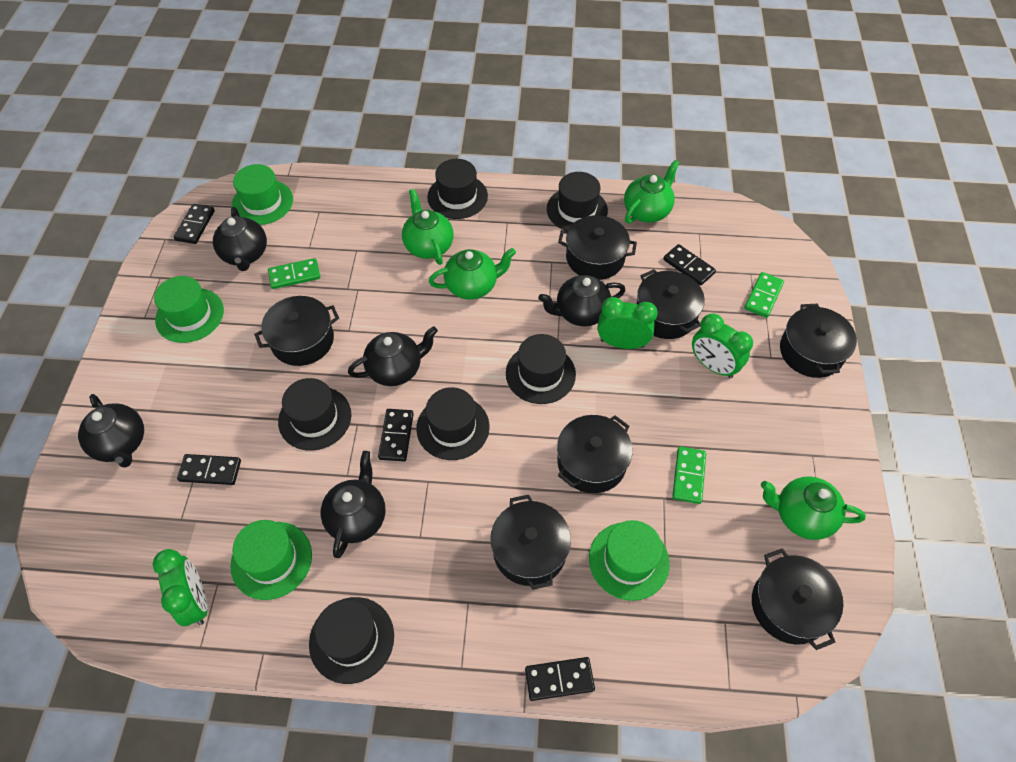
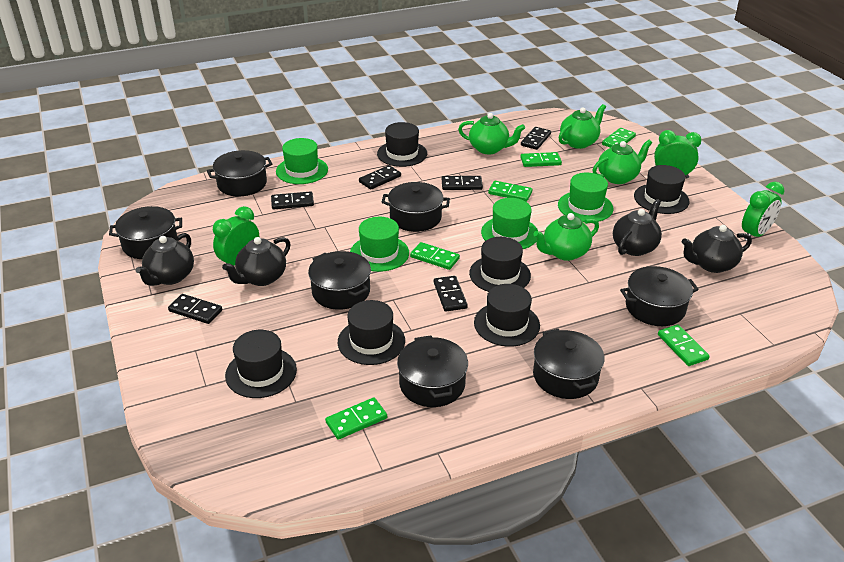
black domino: 5 -> 6
black teapot: 5 -> 4
green domino: 3 -> 6

